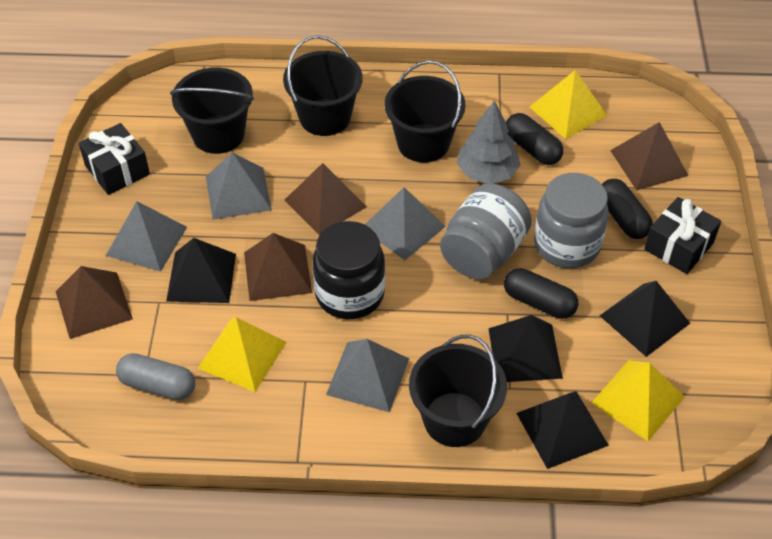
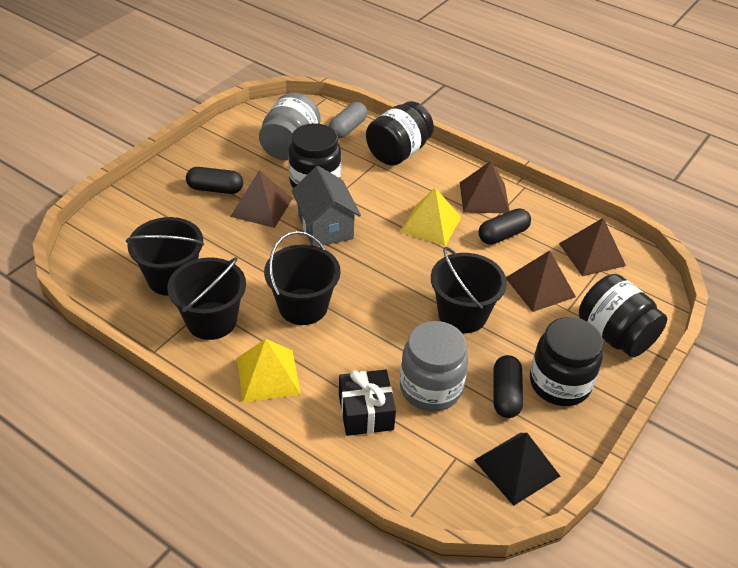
black gift: 2 -> 1
black jar: 1 -> 4
black pyramid: 4 -> 1
grey house: 0 -> 1
grey pyramid: 4 -> 0
grey tree: 1 -> 0
yellow pyramid: 3 -> 2

